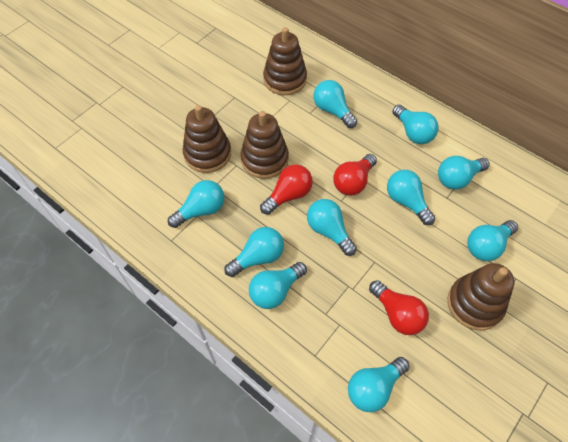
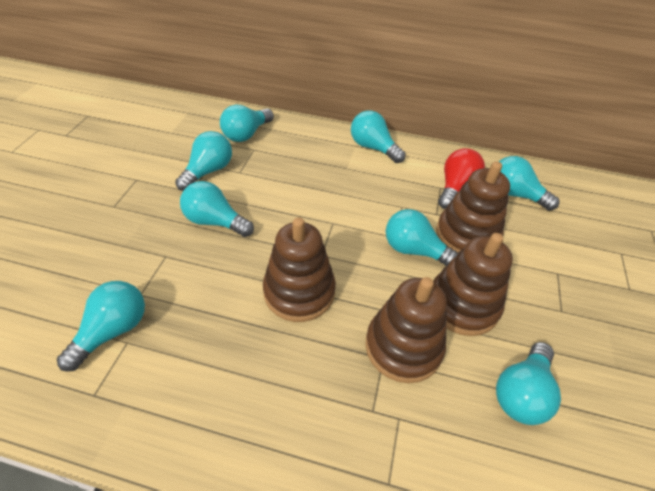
red light bulb: 3 -> 1
turquoise light bulb: 10 -> 8

